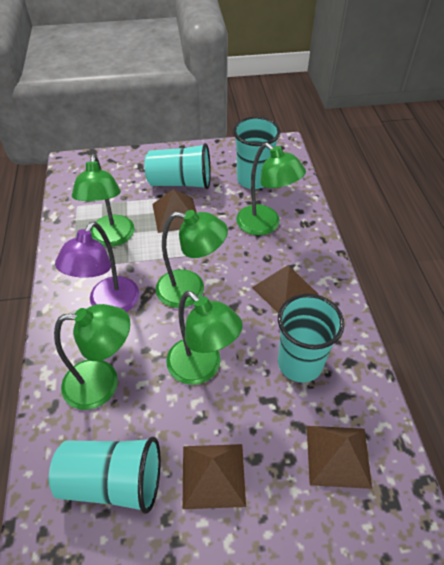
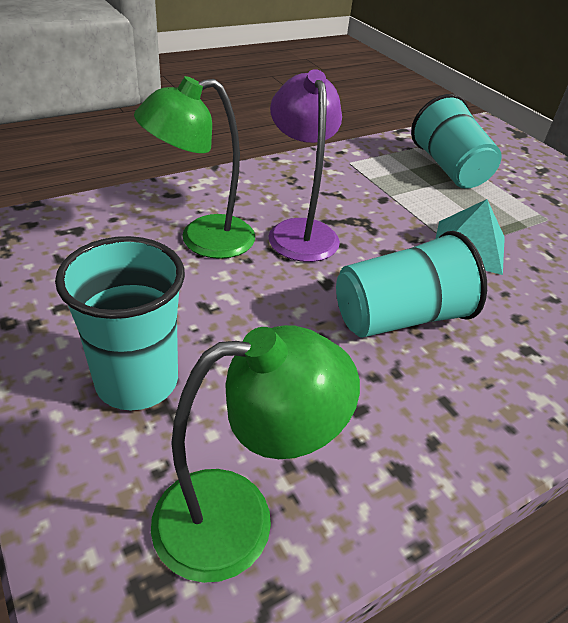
brown pyramid: 4 -> 0
green lamp: 5 -> 2
turquoise cup: 4 -> 3
turquoise pyramid: 0 -> 1

